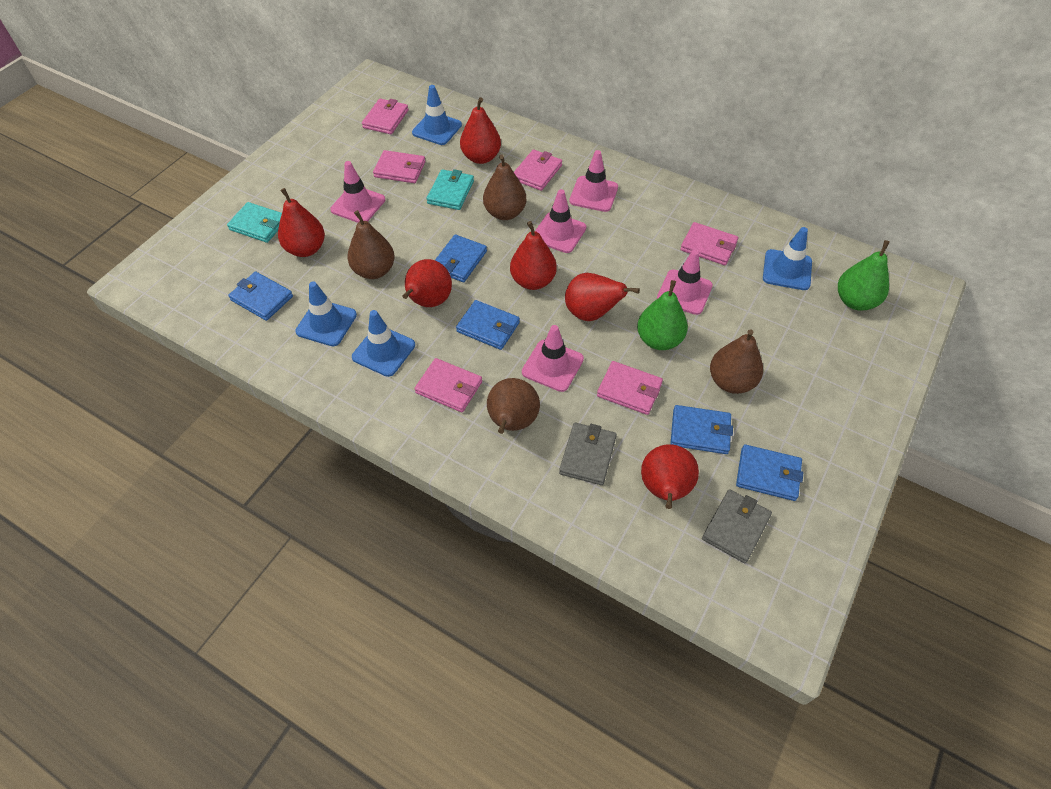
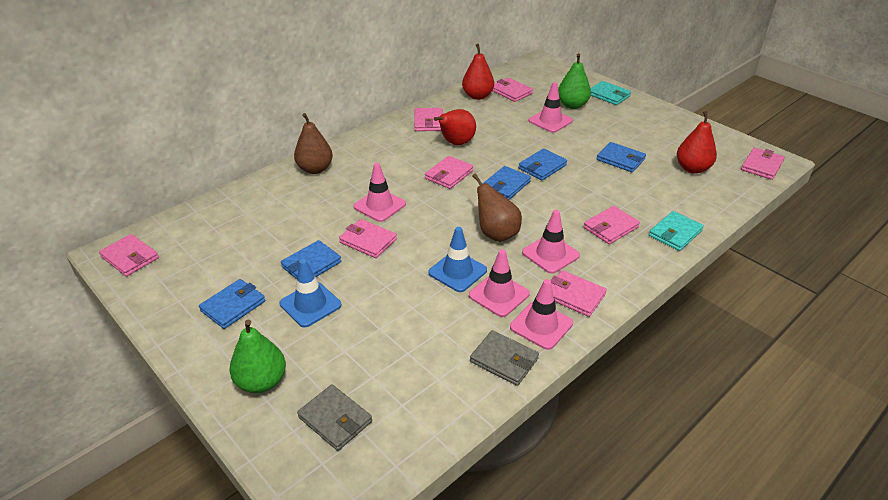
blue traffic cone: 4 -> 2
brown pear: 4 -> 2
pink wallet: 6 -> 8
red pear: 6 -> 3

